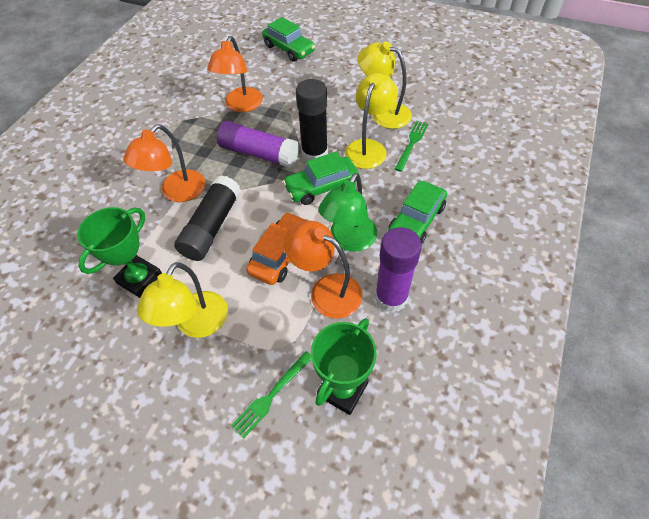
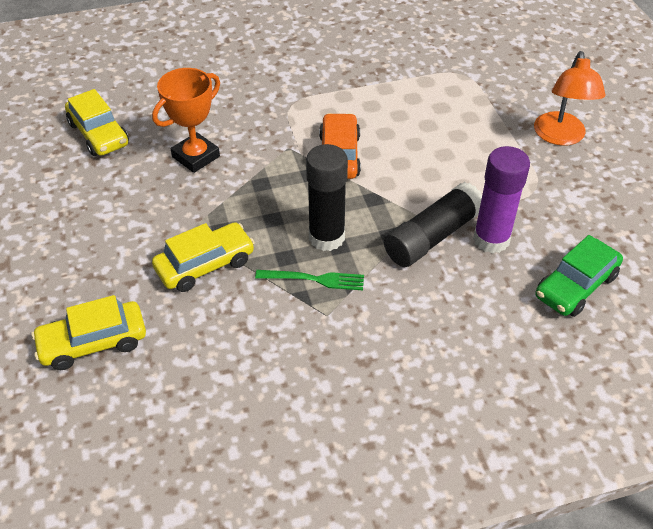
green car: 3 -> 1
green fork: 2 -> 1
green lamp: 1 -> 0
green trophy: 2 -> 0
orange lamp: 3 -> 1
orange trophy: 0 -> 1
purple glue stick: 2 -> 1
yellow car: 0 -> 3
yellow lamp: 3 -> 0

